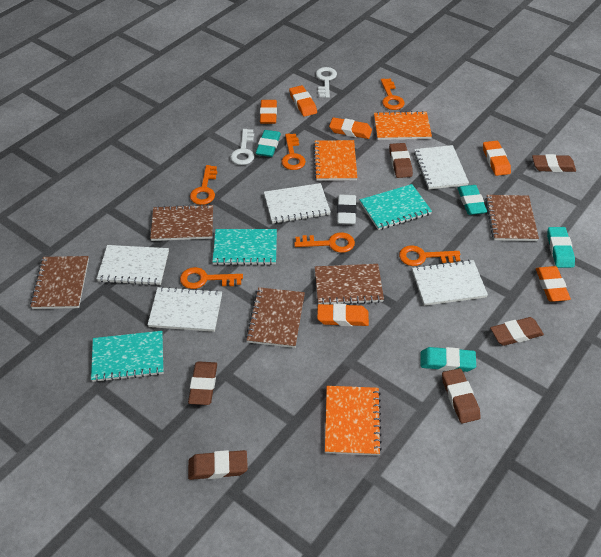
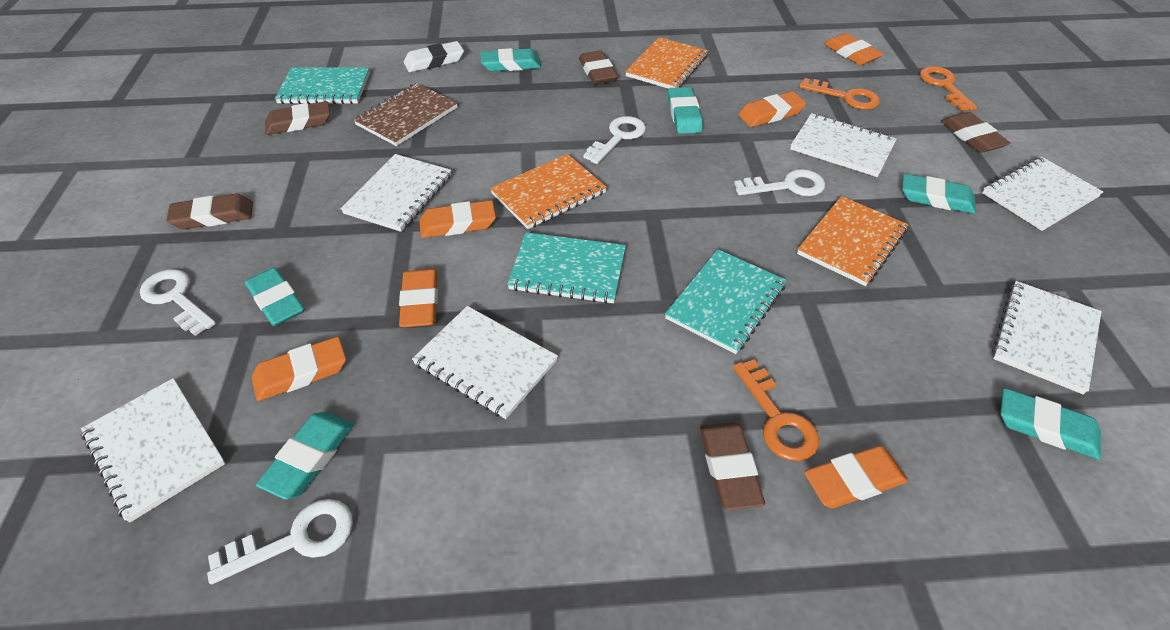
brown eraser: 6 -> 5
brown notebook: 5 -> 1
orange key: 6 -> 3
turquoise eraser: 4 -> 6
white key: 2 -> 4
white notebook: 5 -> 6

